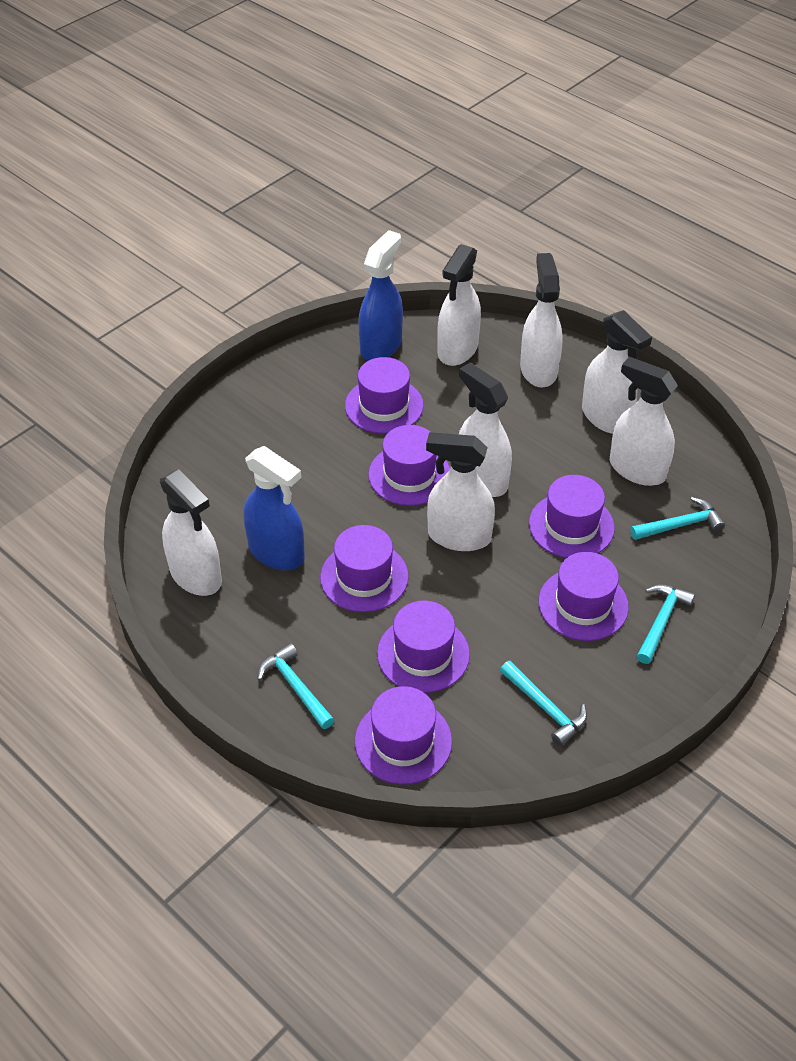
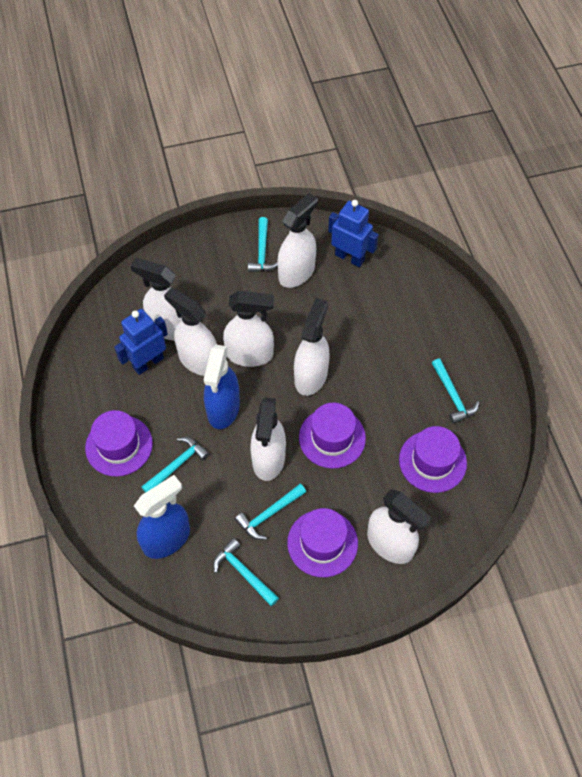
blue robot: 0 -> 2
purple hat: 7 -> 4
turquoise hammer: 4 -> 5

